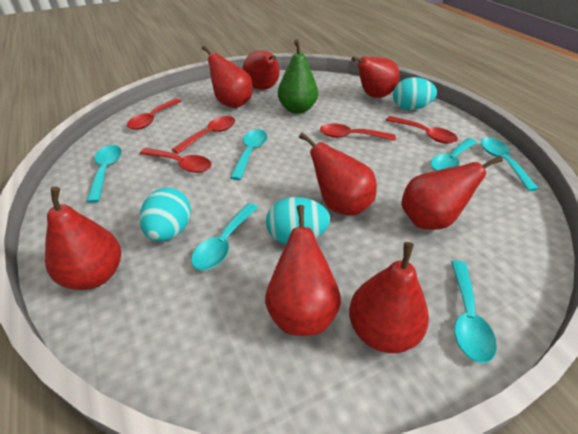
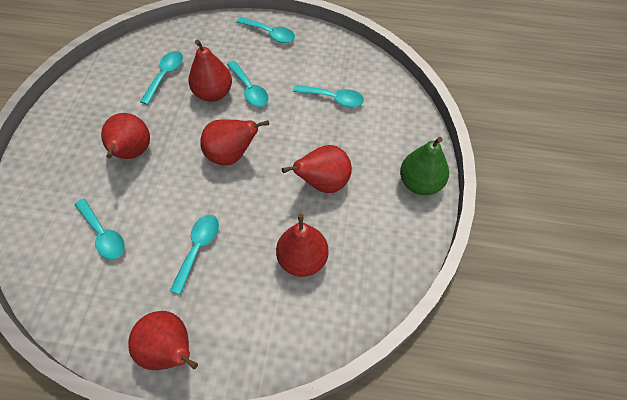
red pear: 8 -> 6
red spoon: 5 -> 0
turquoise egg: 3 -> 0

